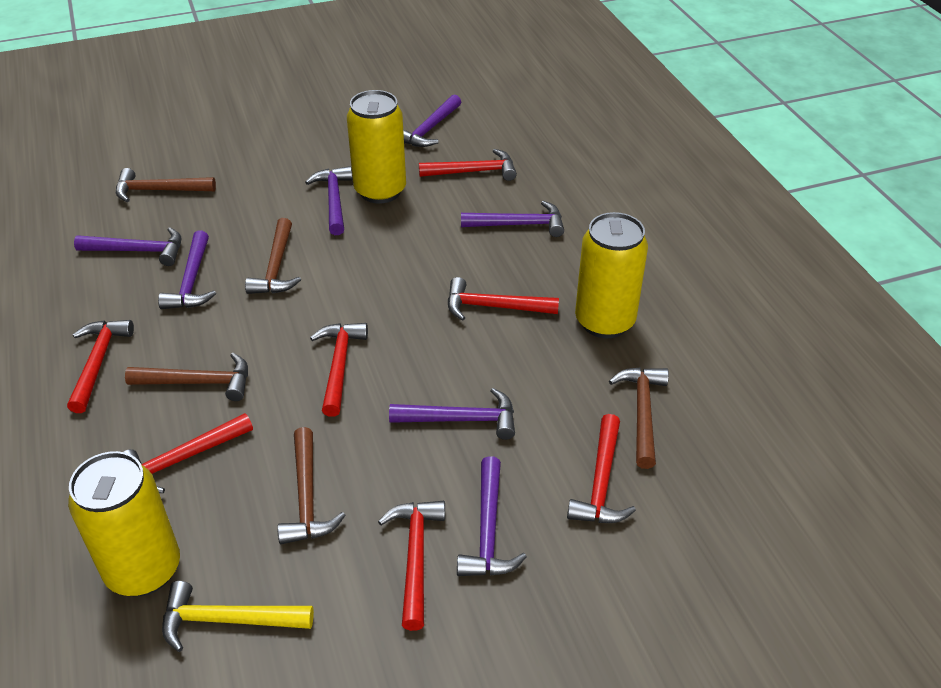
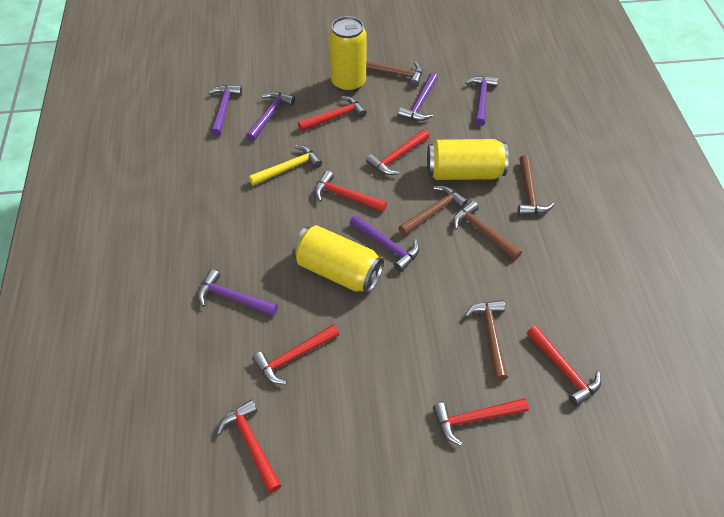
purple hammer: 7 -> 6

